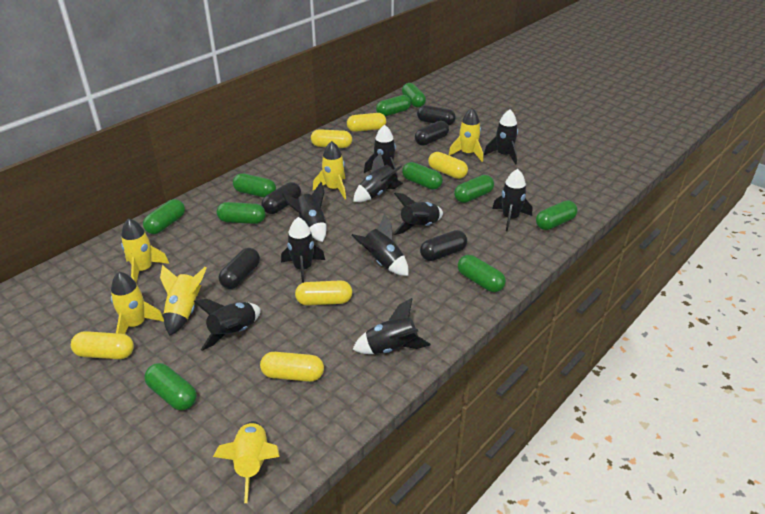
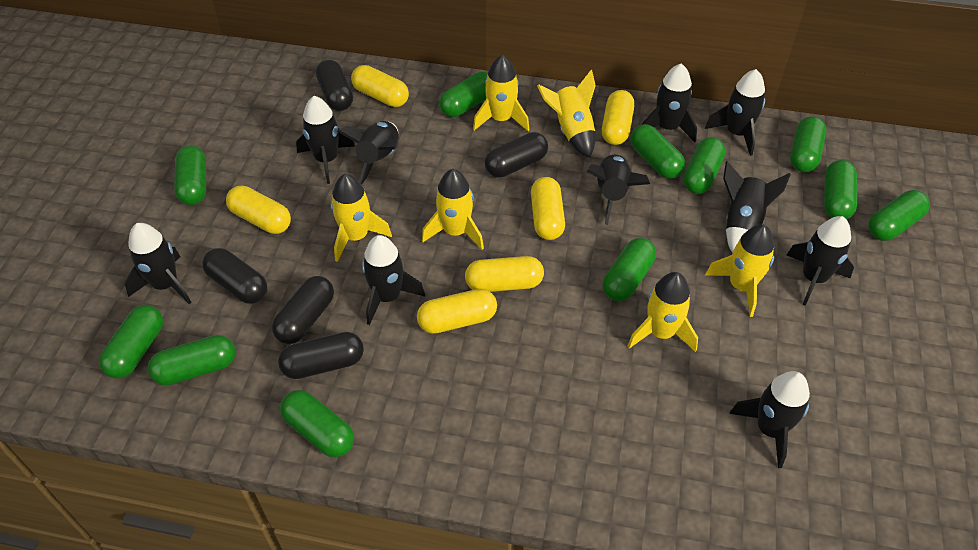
green capsule: 10 -> 11

